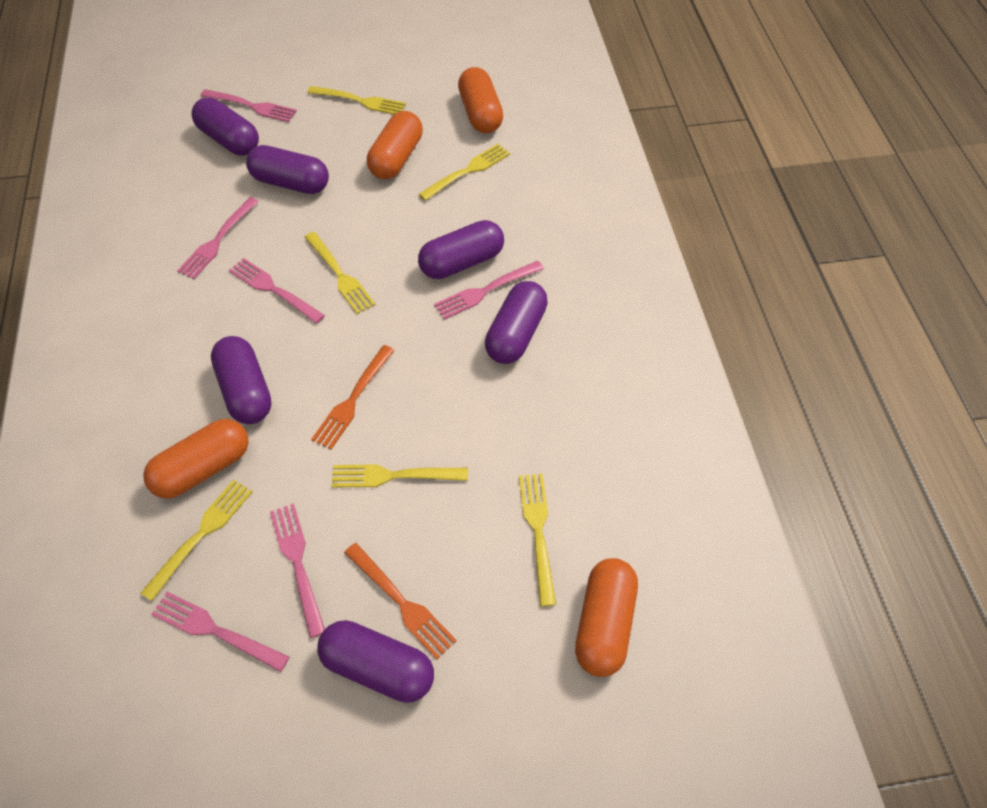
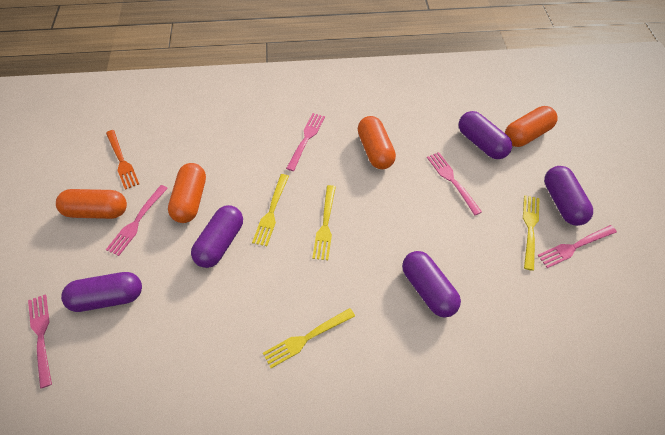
orange fork: 2 -> 1
pink fork: 6 -> 5
purple capsule: 6 -> 5
yellow fork: 6 -> 4

